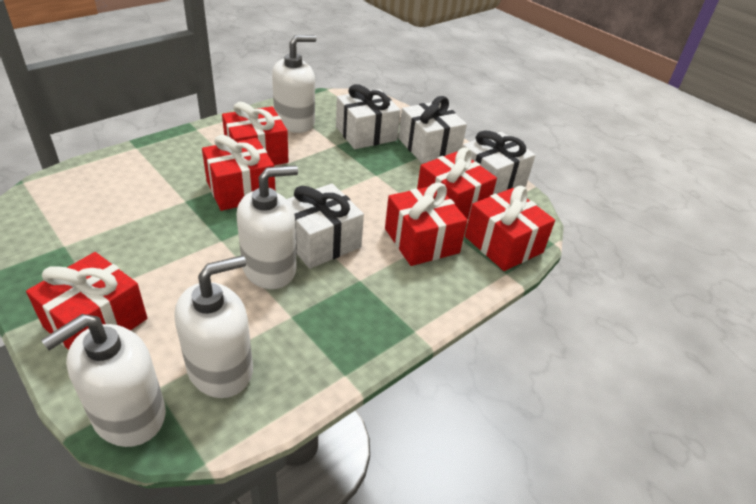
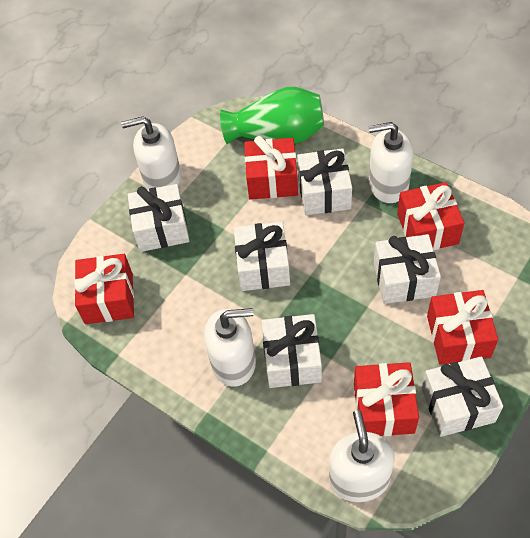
green vase: 0 -> 1
red gift: 6 -> 5
white gift: 4 -> 6

